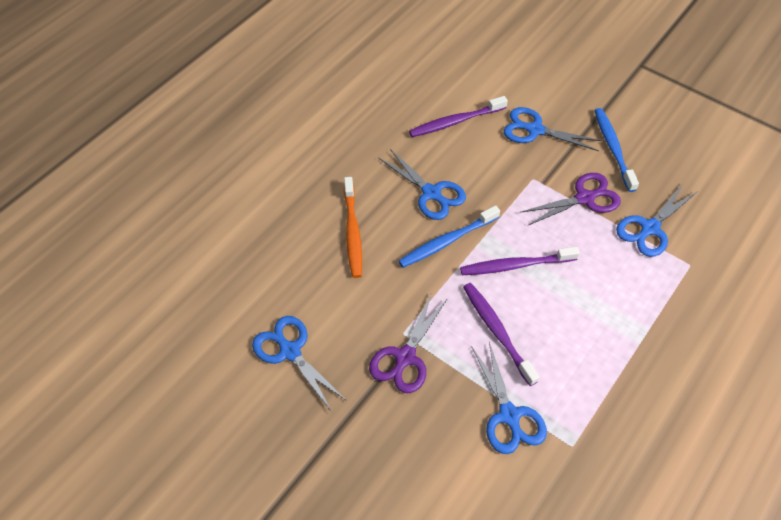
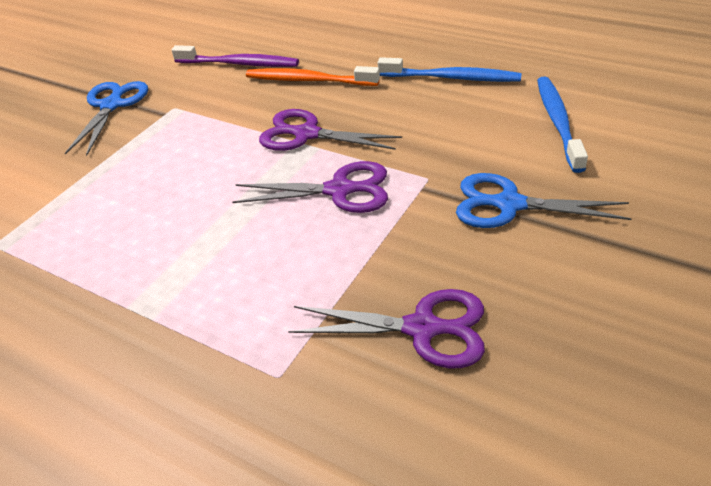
blue scissors: 5 -> 2
purple scissors: 2 -> 3
purple toothbrush: 3 -> 1

